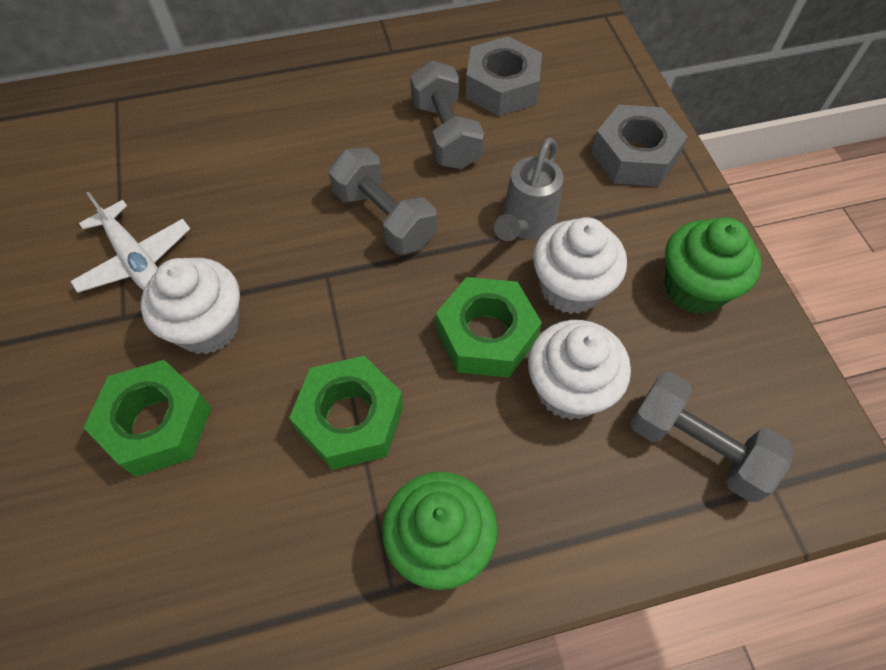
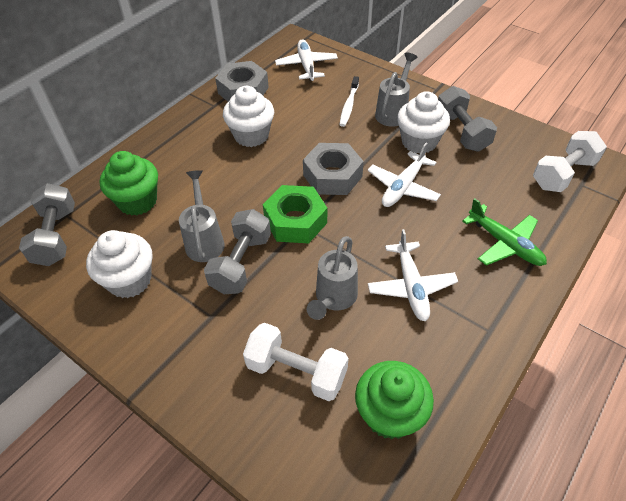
green nut: 3 -> 1
green plane: 0 -> 1
grey watering can: 1 -> 3
white dumbbell: 0 -> 2
white plane: 1 -> 3
white toothbrush: 0 -> 1

